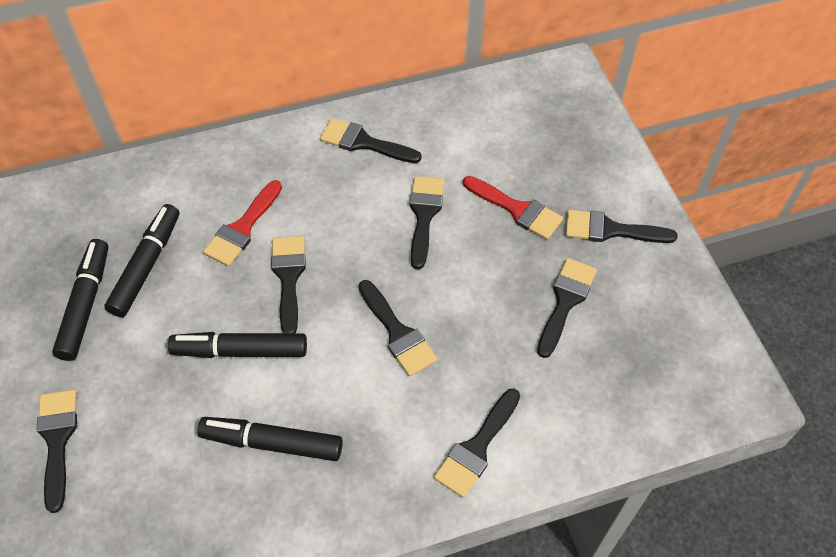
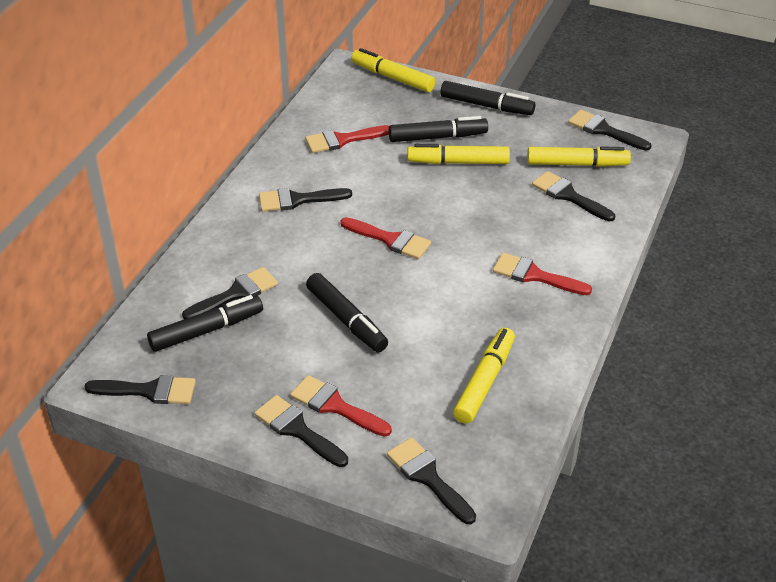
black brush: 8 -> 7
red brush: 2 -> 4
yellow marker: 0 -> 4

